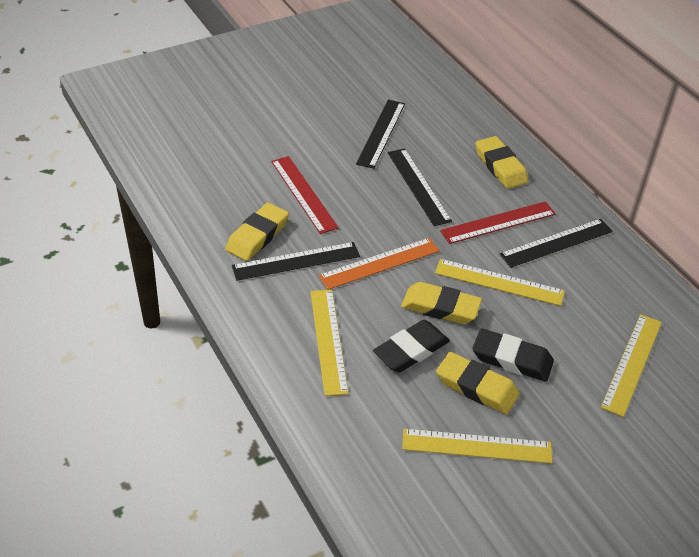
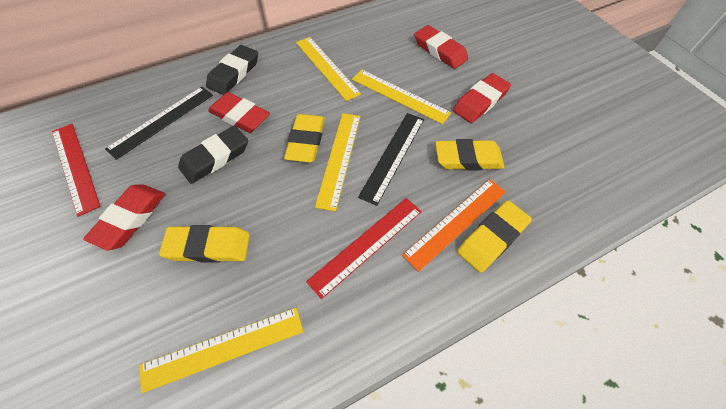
black ruler: 4 -> 2
red eraser: 0 -> 4

